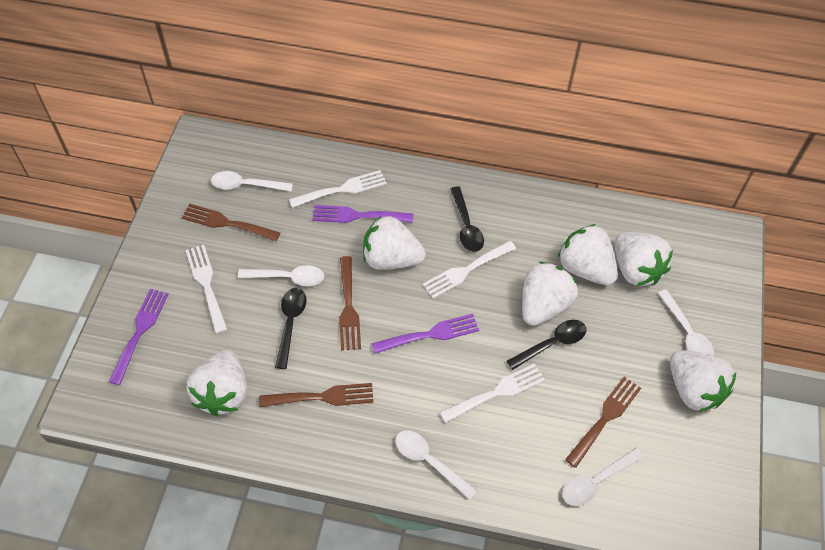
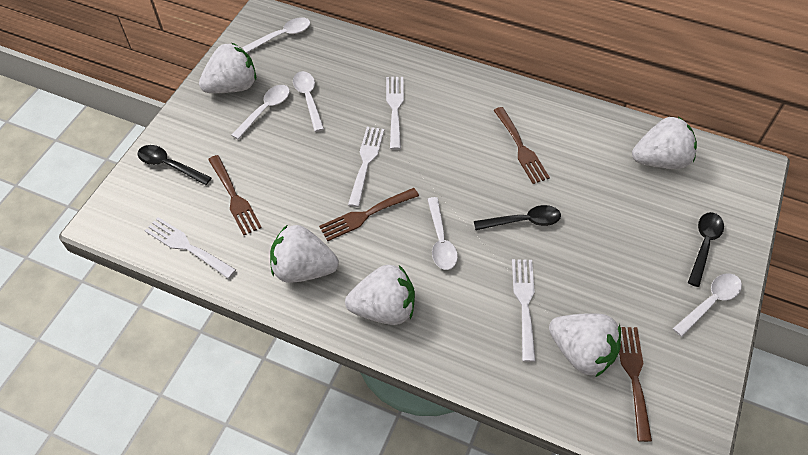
purple fork: 3 -> 0
white strawberry: 6 -> 5

